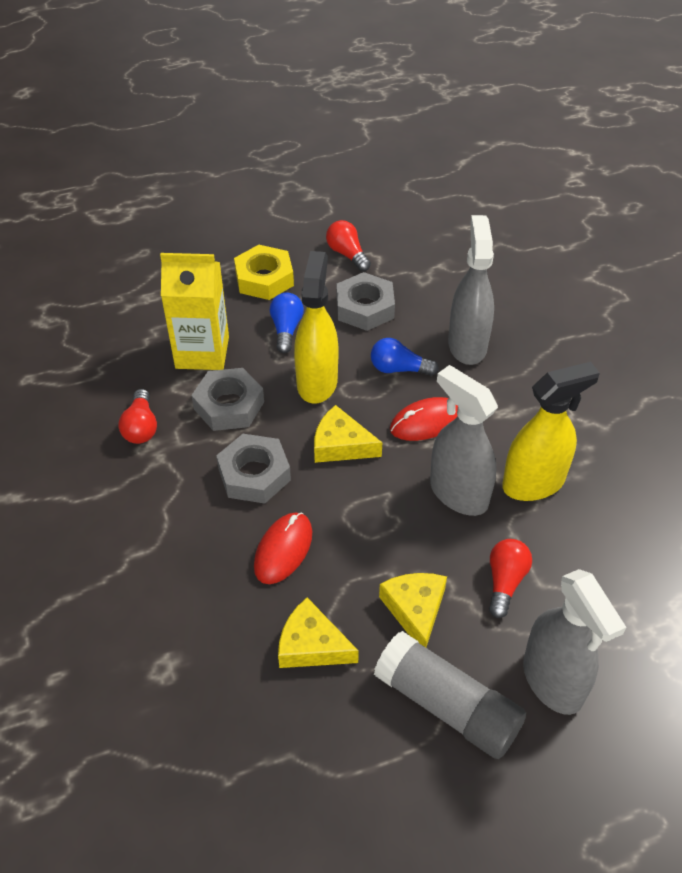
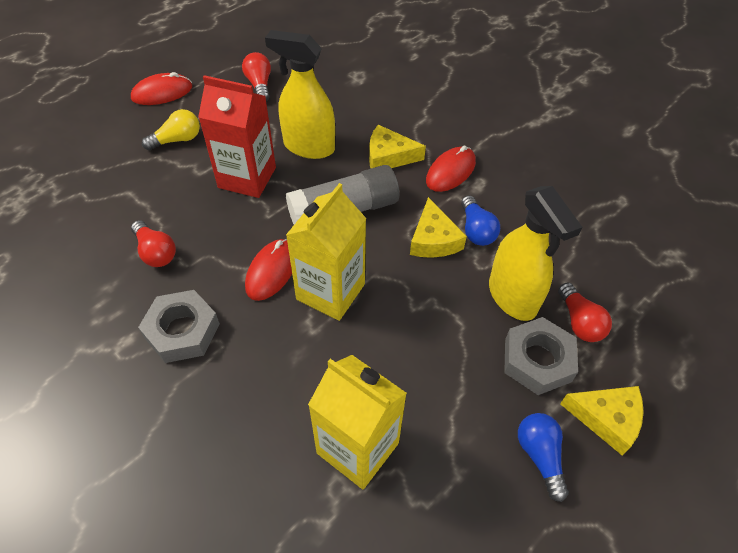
grey nut: 3 -> 2
grey spray bottle: 3 -> 0
red carton: 0 -> 1
red mouse: 2 -> 3
yellow carton: 1 -> 2
yellow light bulb: 0 -> 1
yellow nut: 1 -> 0

